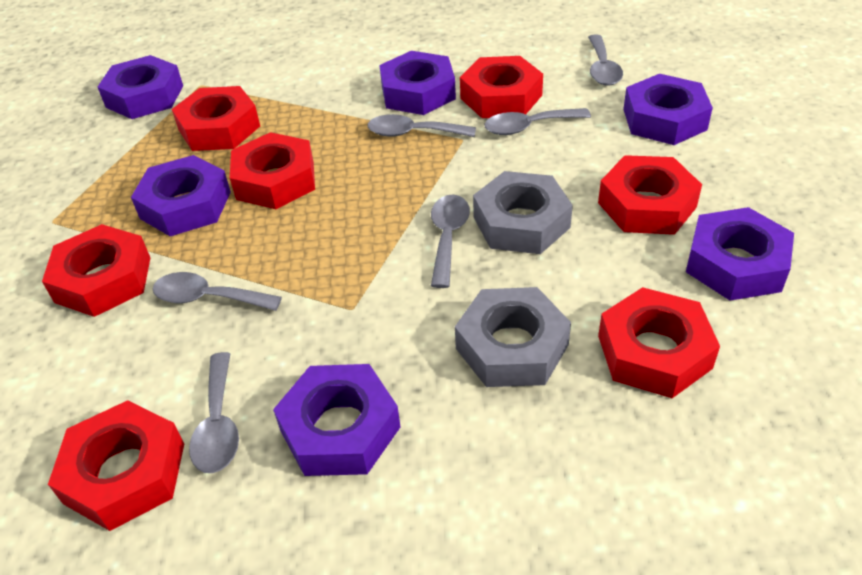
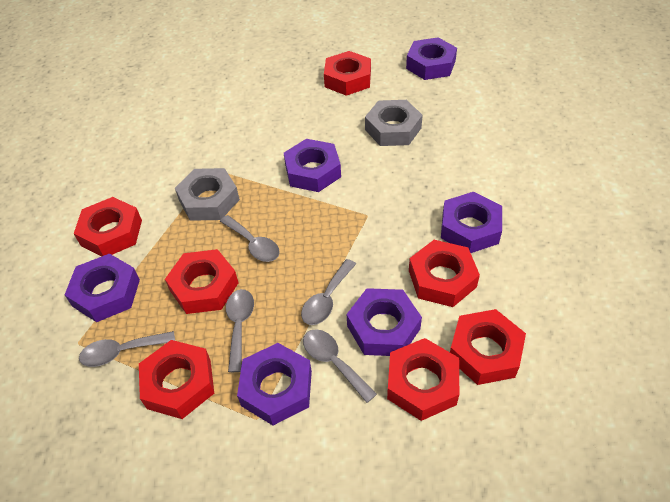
grey spoon: 6 -> 5

